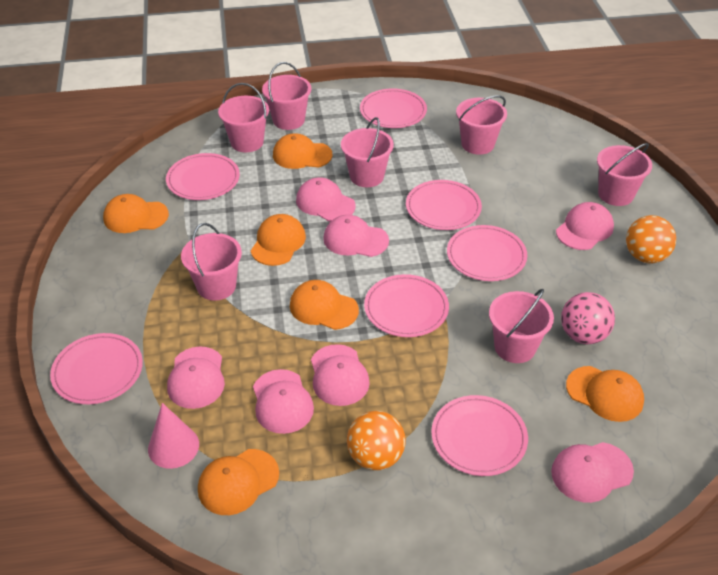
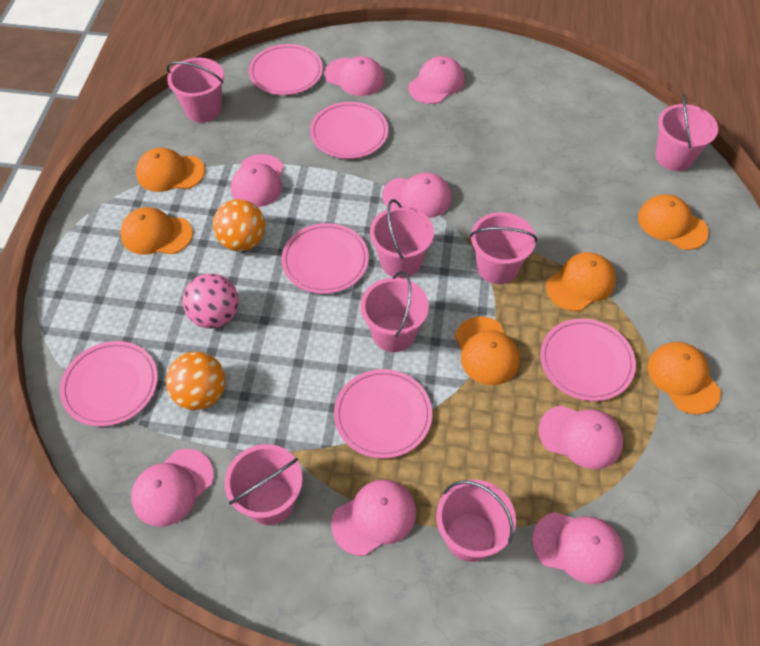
pink cap: 7 -> 8
pink cone: 1 -> 0
pink plate: 7 -> 6

